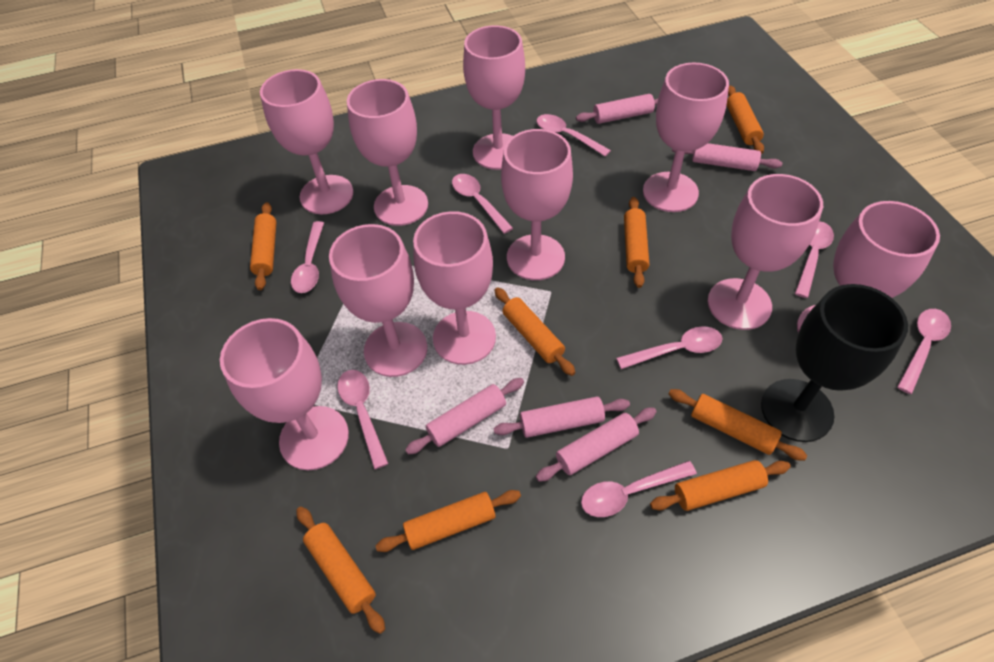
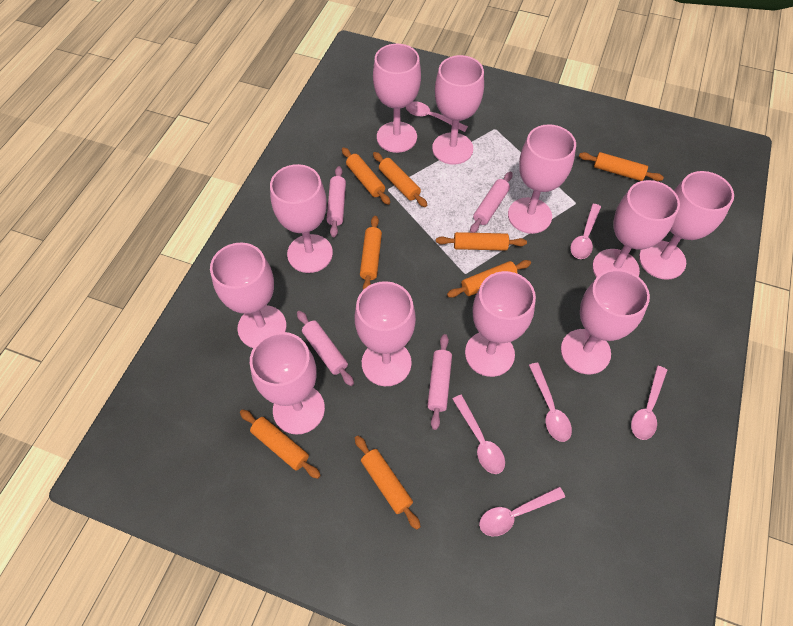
black goblet: 1 -> 0
pink goblet: 10 -> 11
pink rolling pin: 5 -> 4
pink spoon: 8 -> 6

